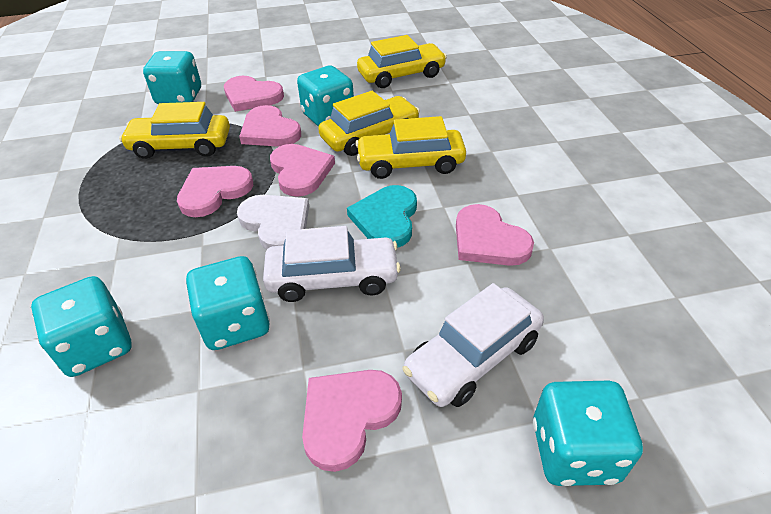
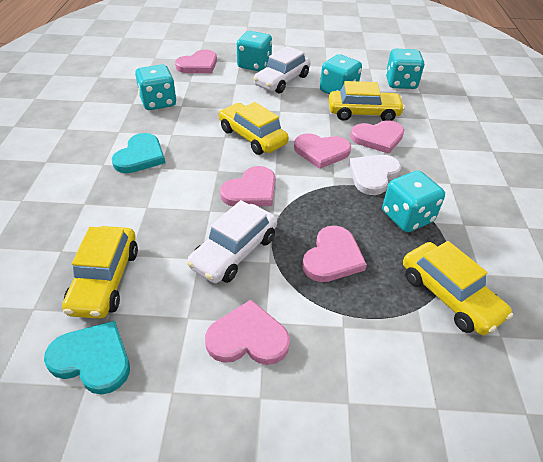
turquoise heart: 1 -> 2

